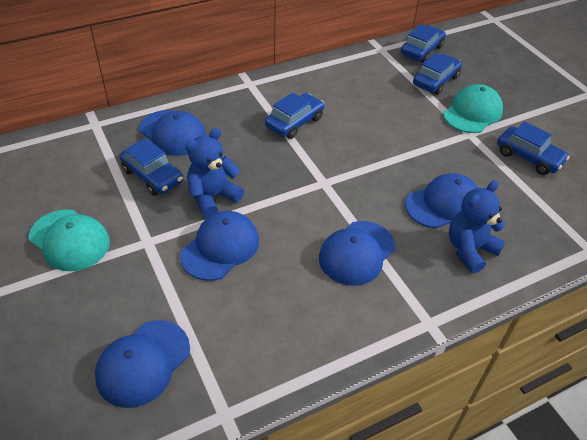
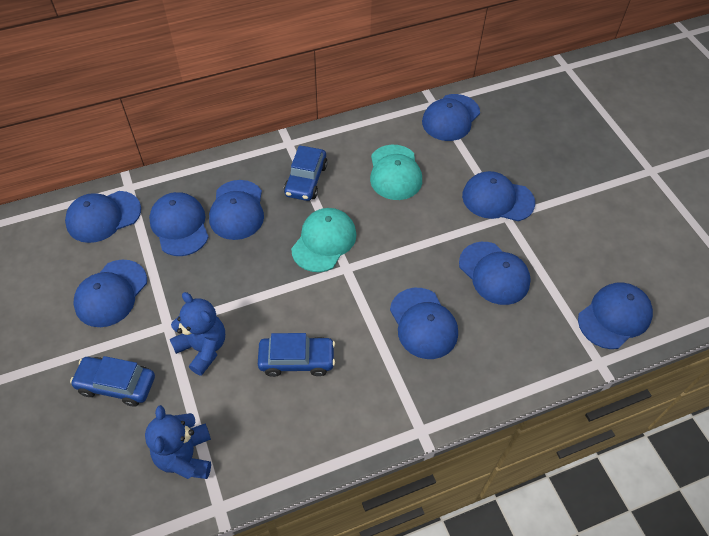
blue cap: 5 -> 9
blue car: 5 -> 3

